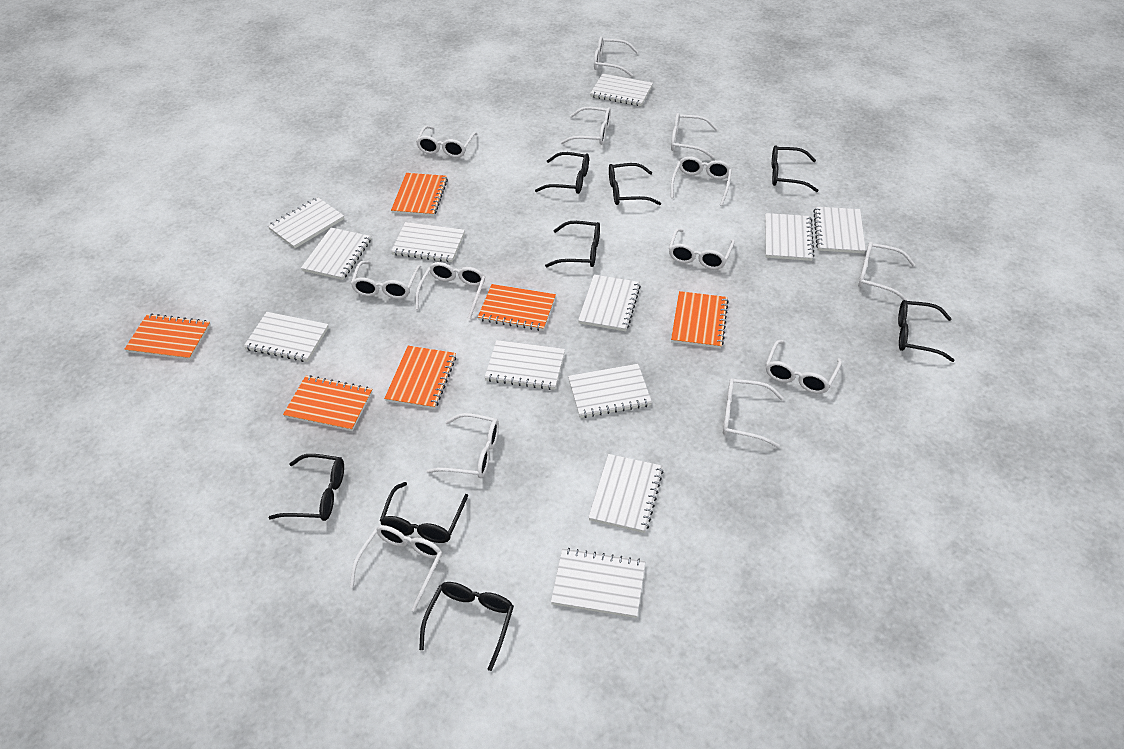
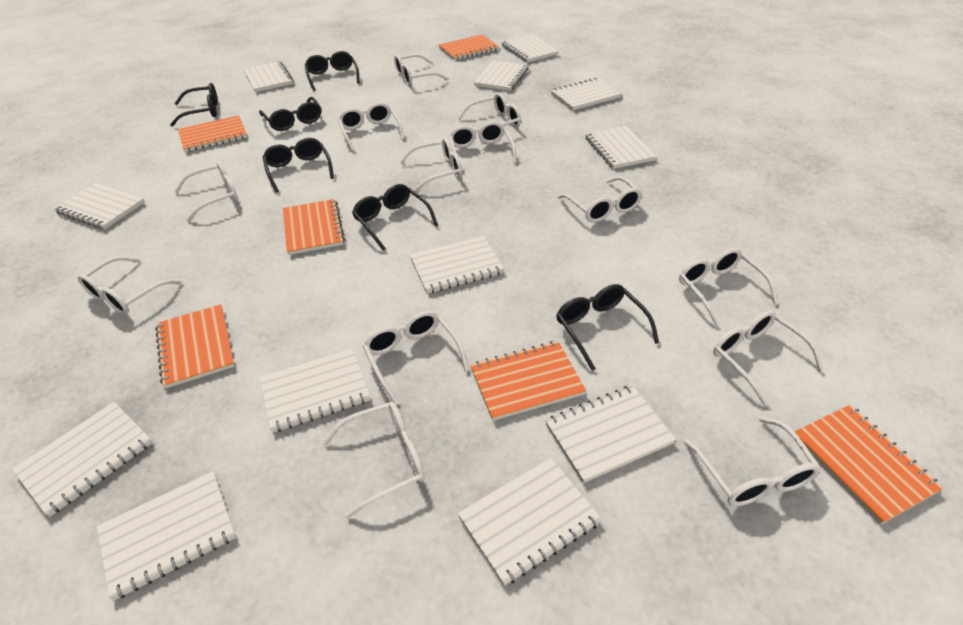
black glasses: 8 -> 6

